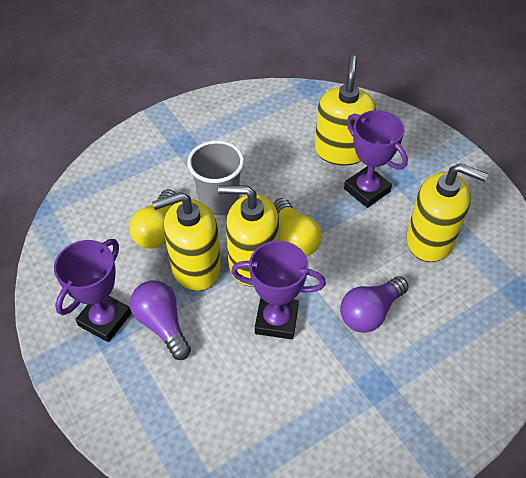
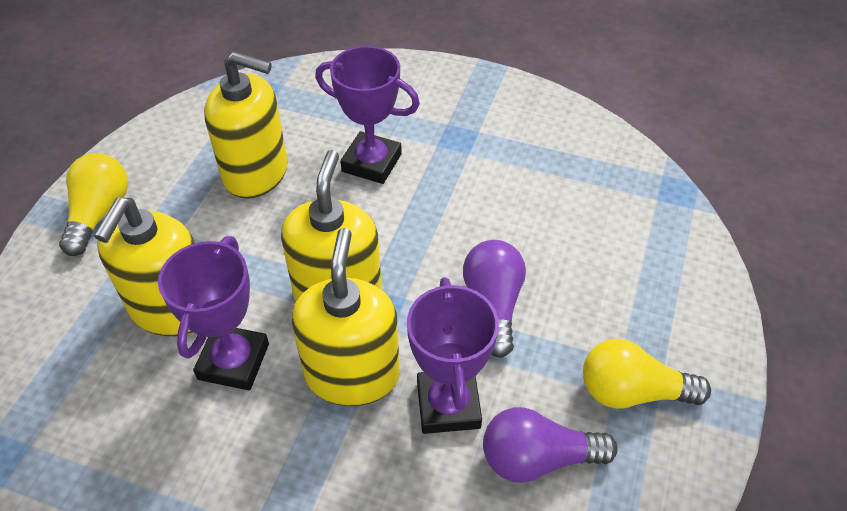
grey cup: 1 -> 0

